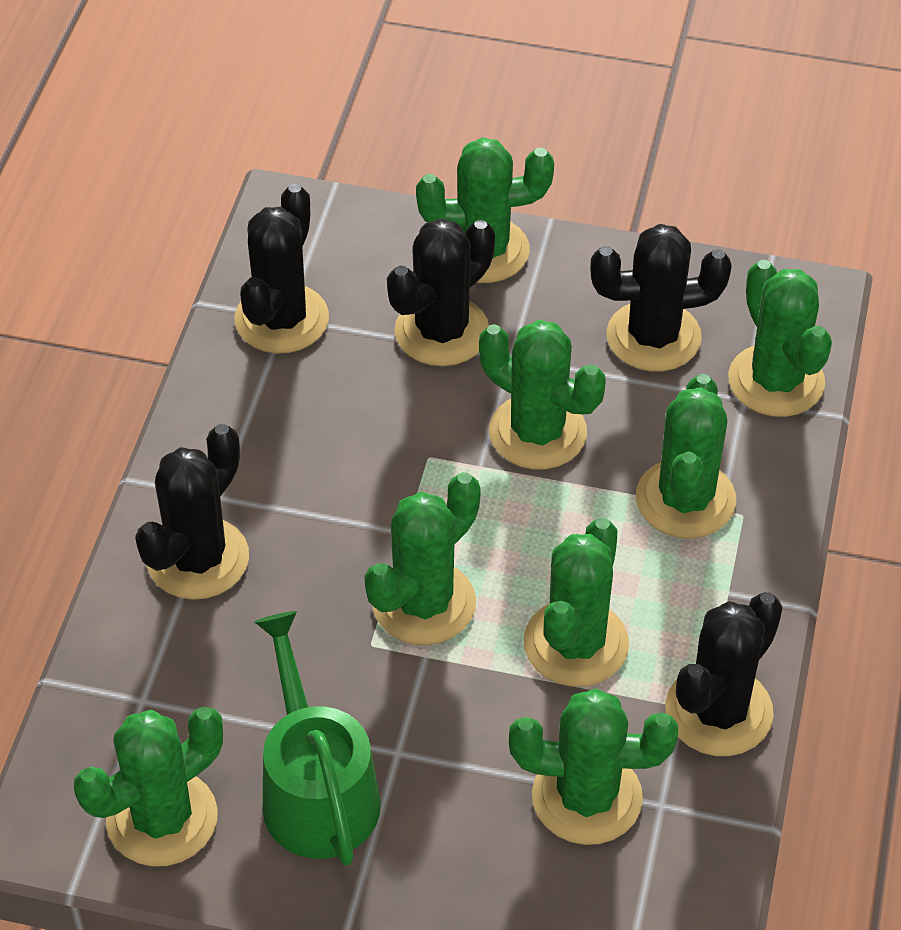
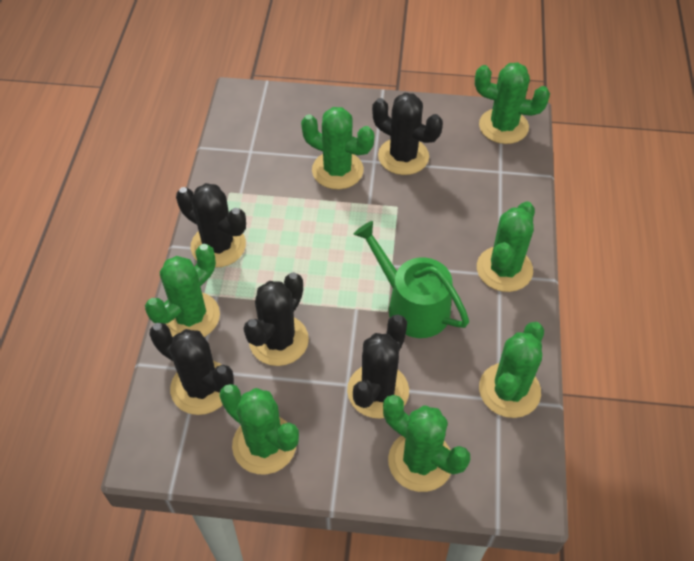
green cactus: 8 -> 7

